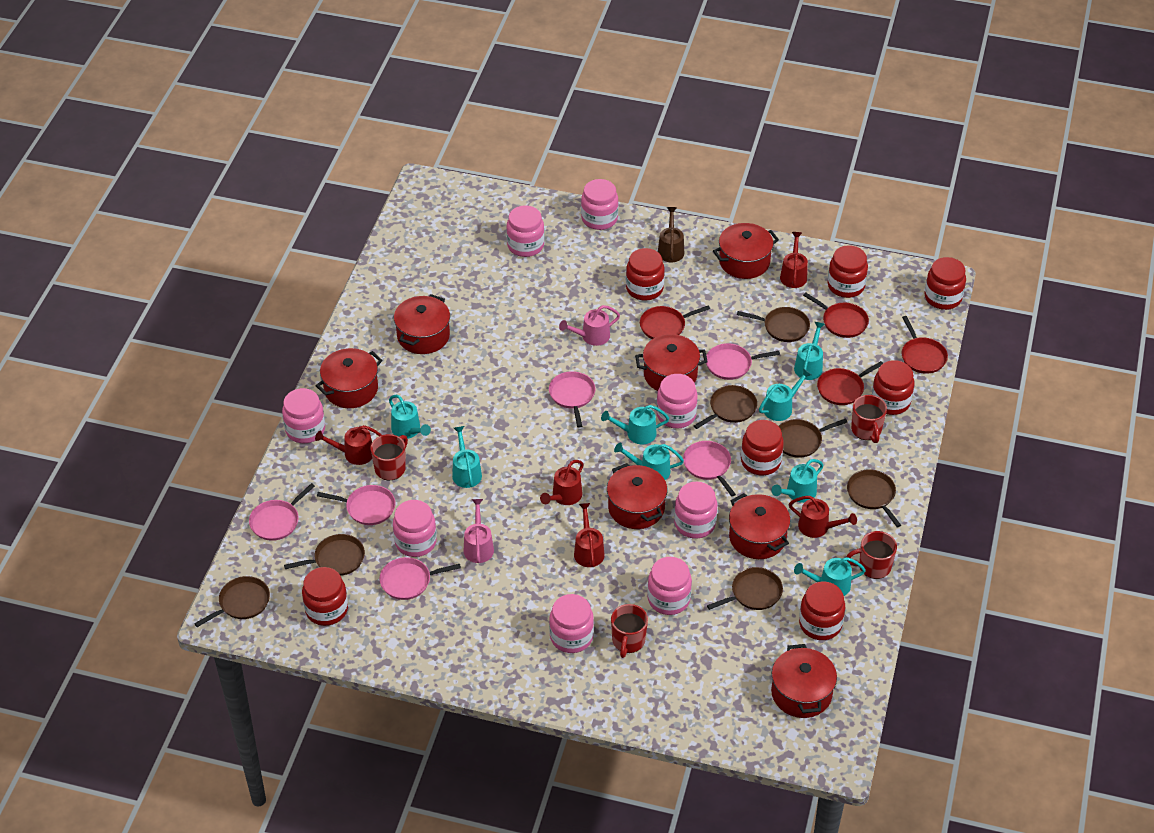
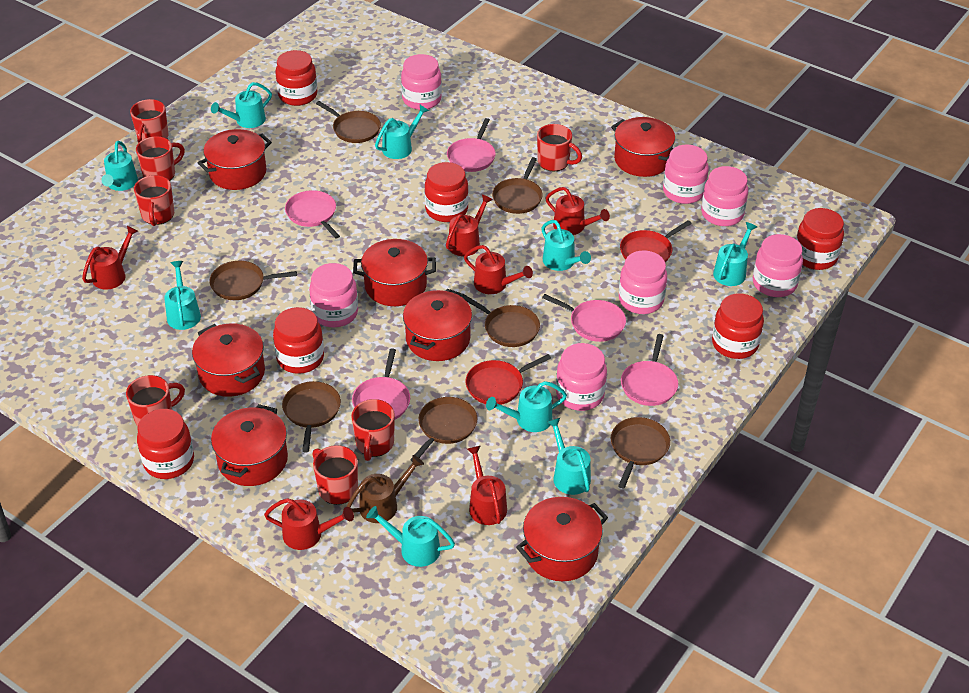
pink jar: 8 -> 7
pink pan: 6 -> 5
pink watering can: 2 -> 0
red jar: 7 -> 6
red mug: 4 -> 7
red pan: 4 -> 2
red watering can: 5 -> 6
turquoise watering can: 8 -> 9

